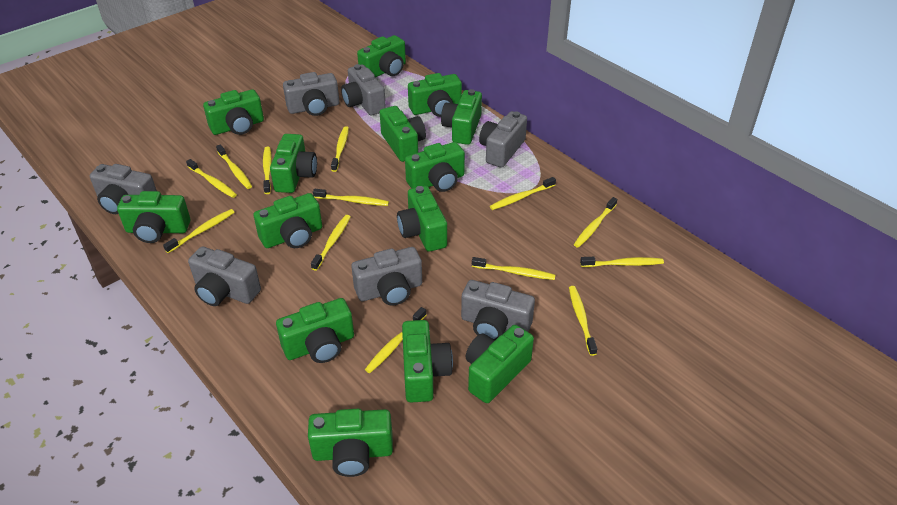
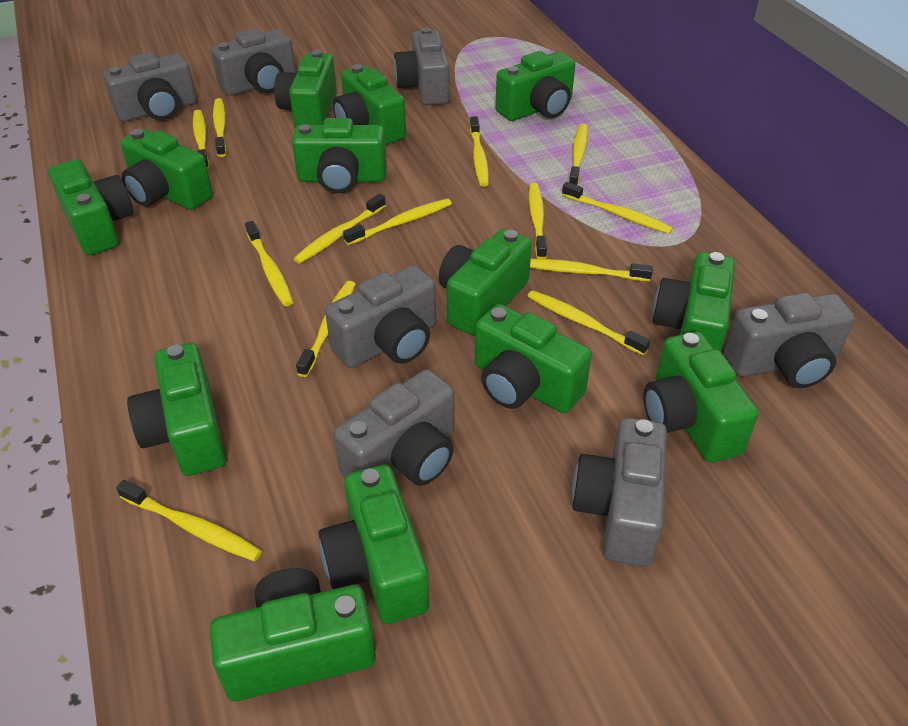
green camera: 14 -> 13

